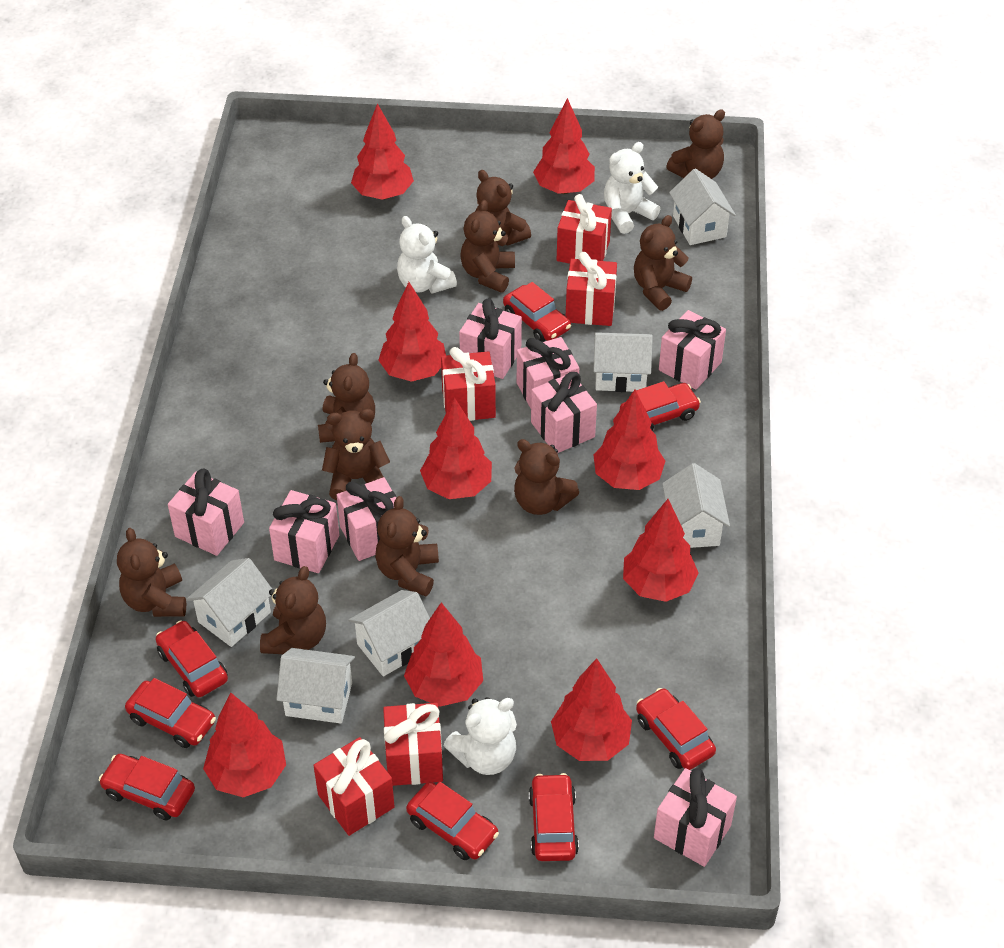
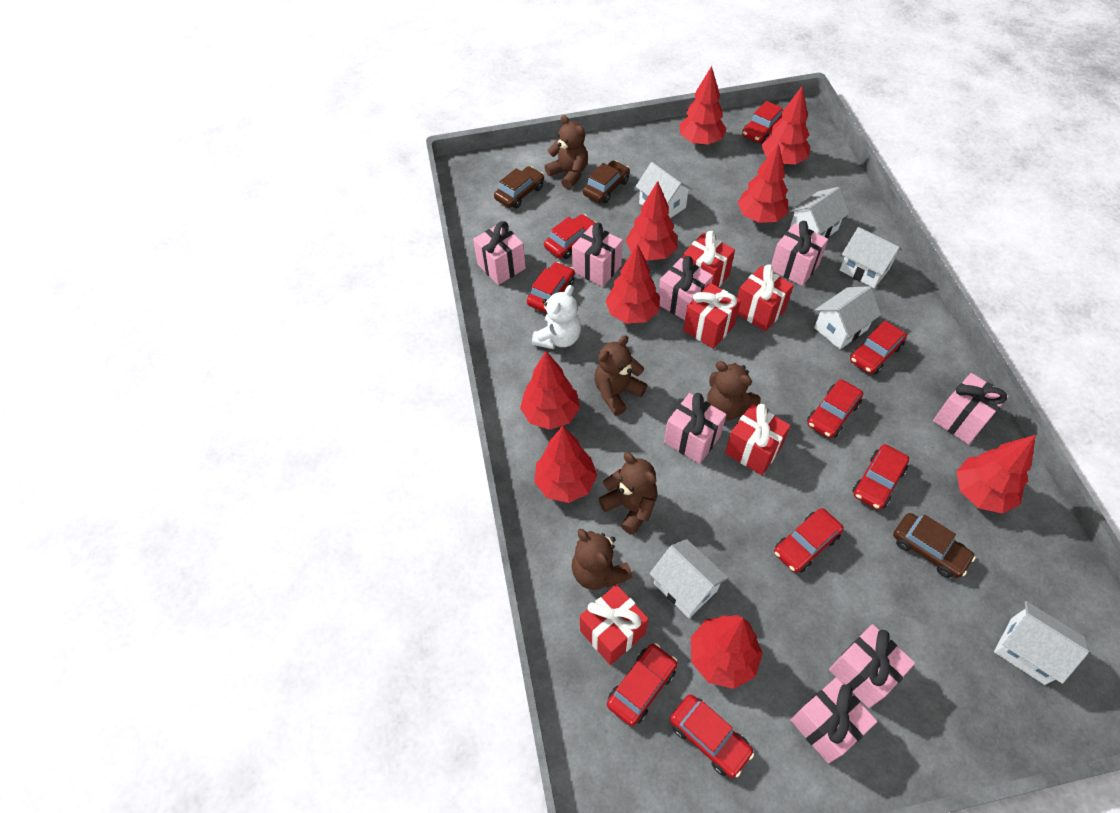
brown car: 0 -> 3
brown teddy bear: 10 -> 5
red car: 8 -> 9
white teddy bear: 3 -> 1

